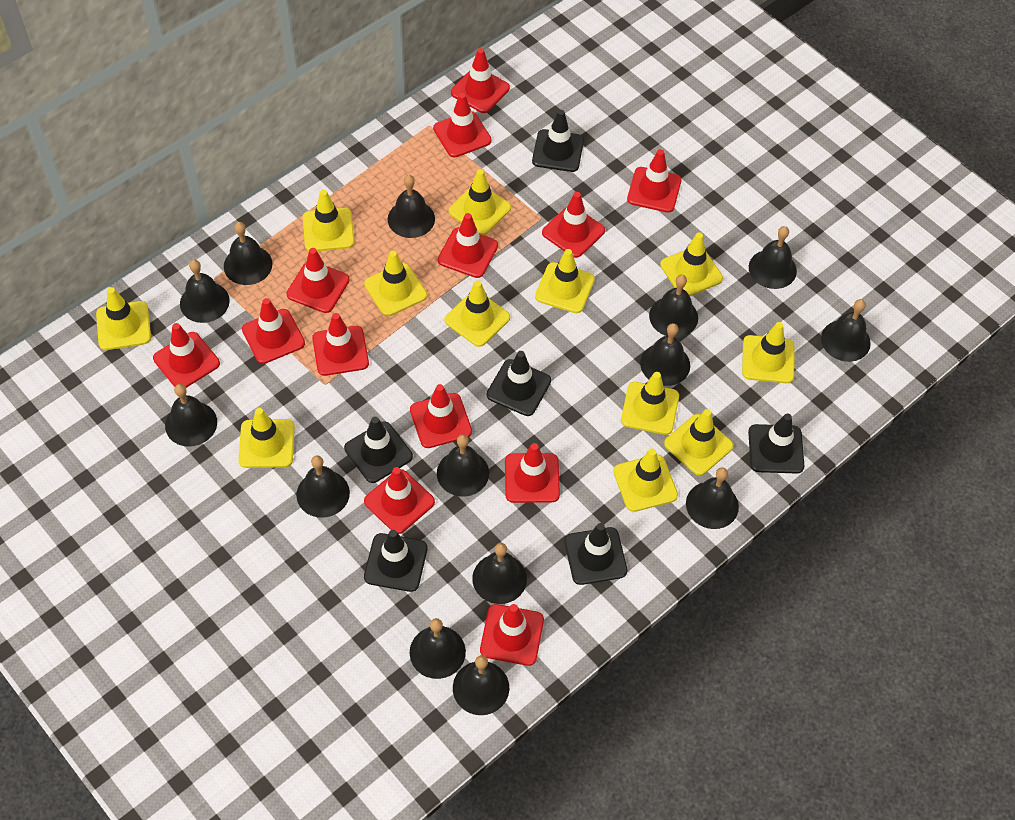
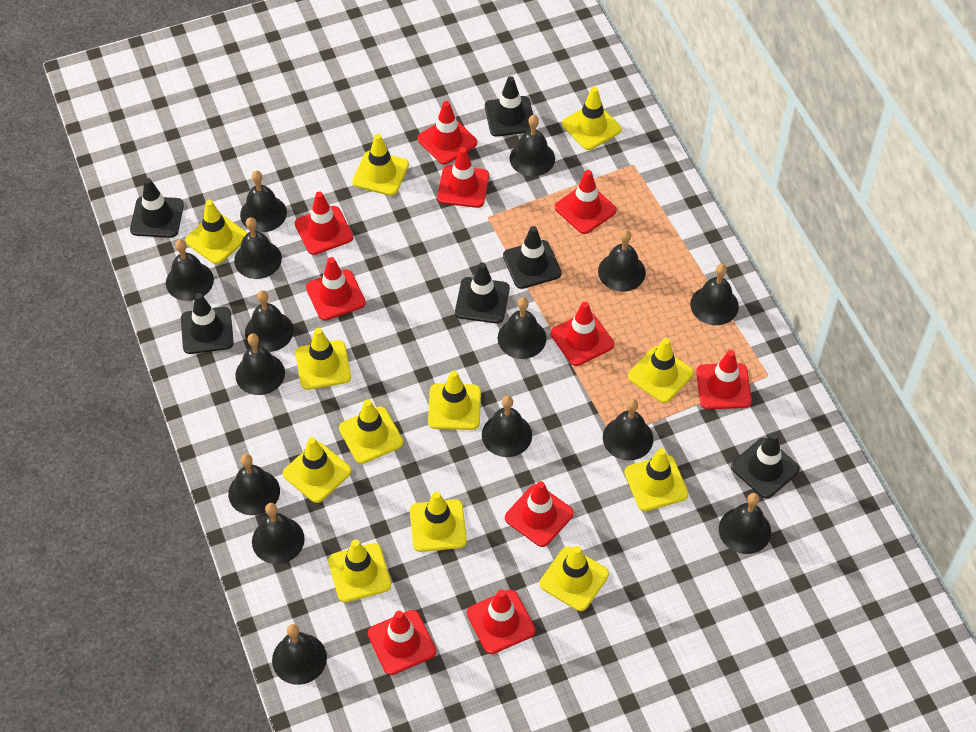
black bell: 14 -> 15
red traffic cone: 13 -> 10

